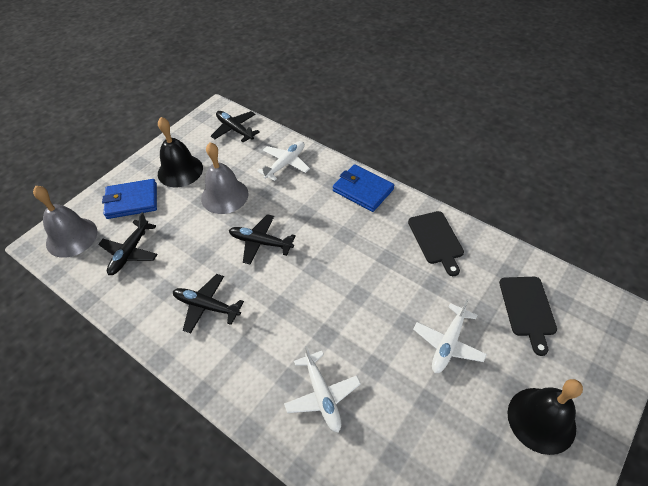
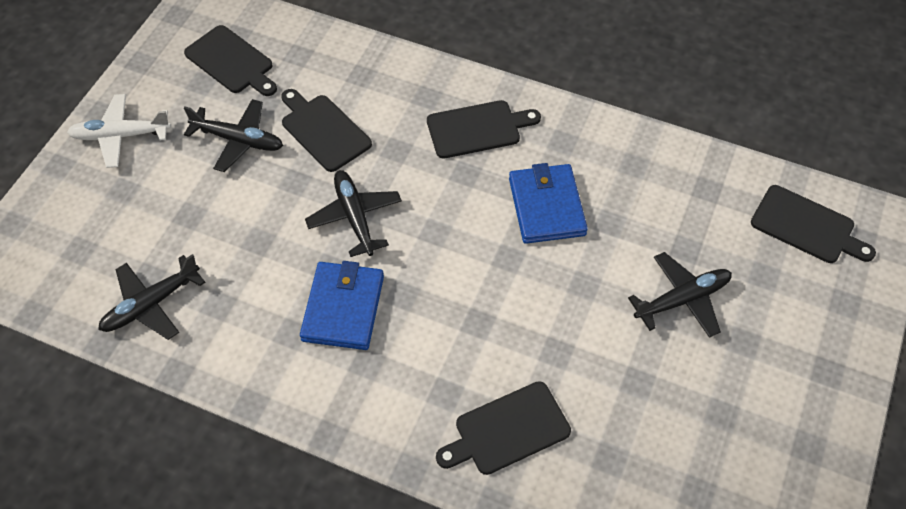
black bell: 2 -> 0
black cutting board: 2 -> 5
grey bell: 2 -> 0
white plane: 3 -> 1

